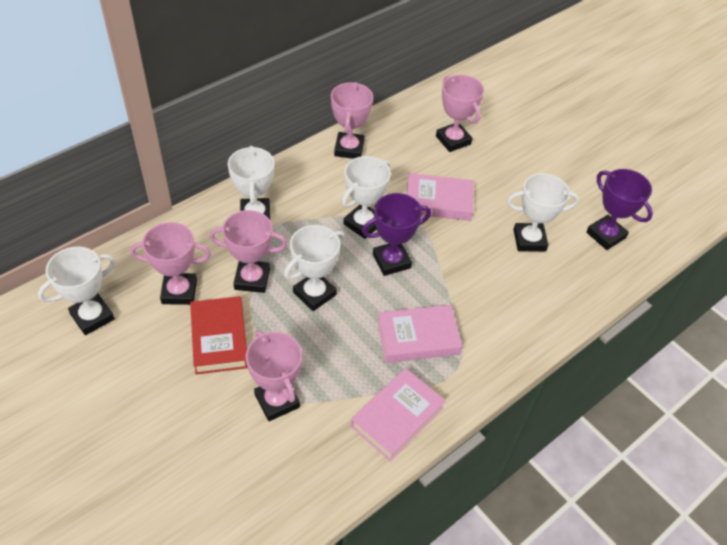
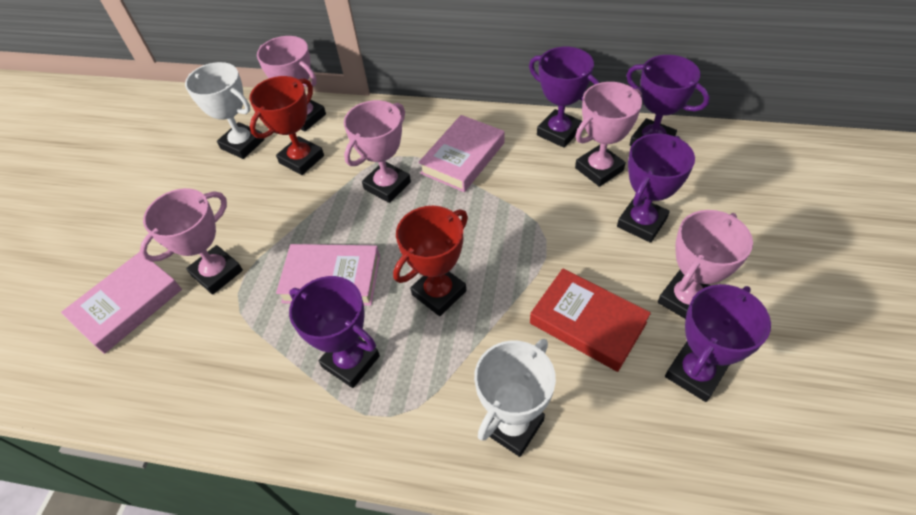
purple trophy: 2 -> 5
red trophy: 0 -> 2
white trophy: 5 -> 2

